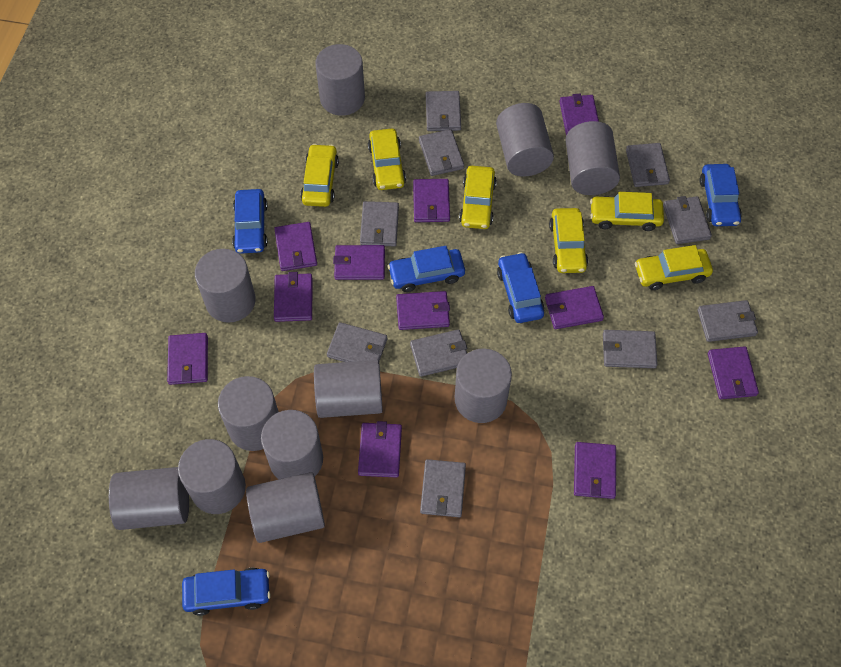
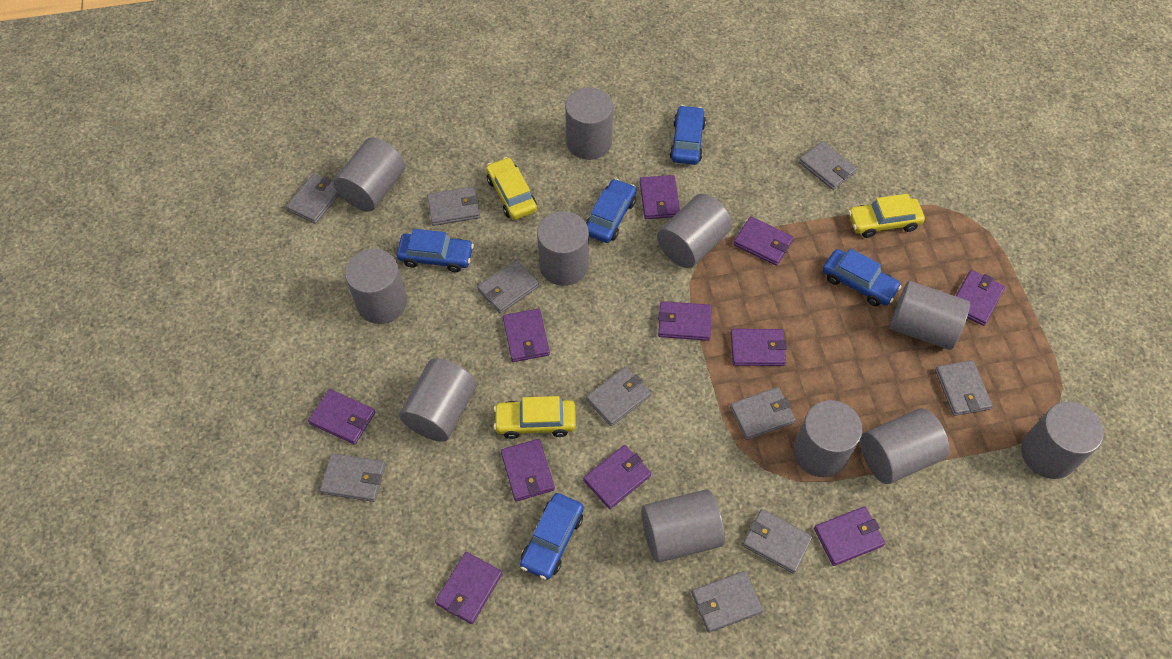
yellow car: 6 -> 3

